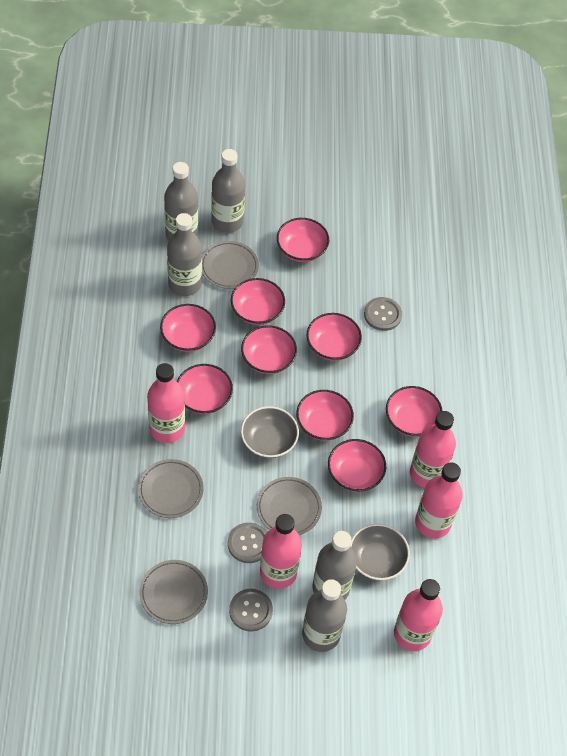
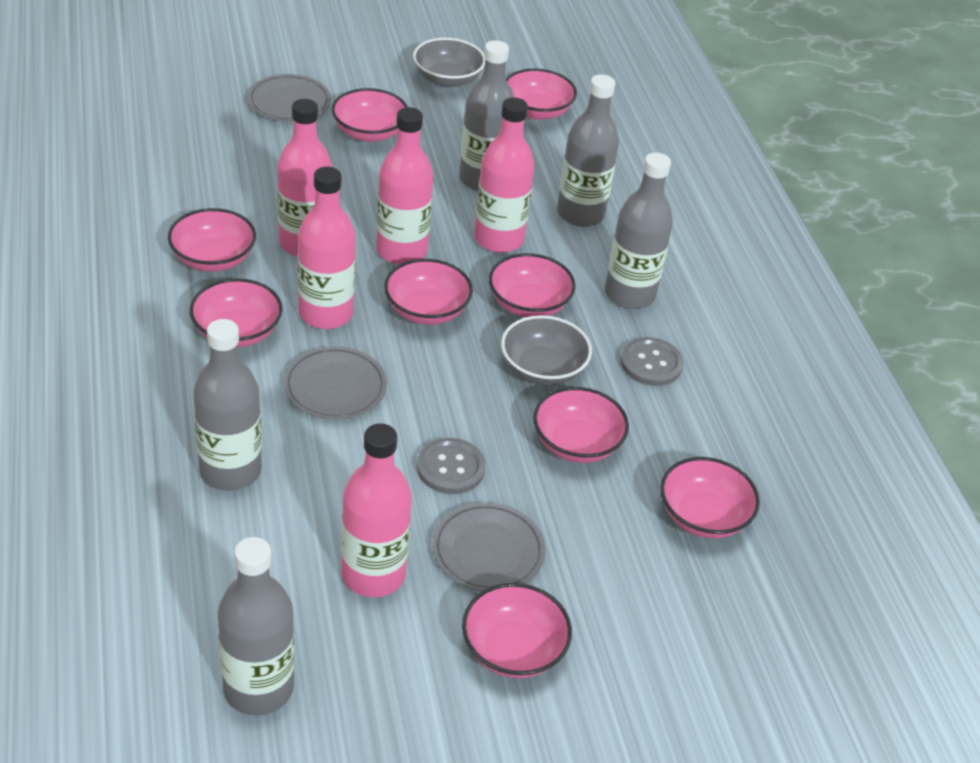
grey button: 3 -> 2
grey plate: 4 -> 3

